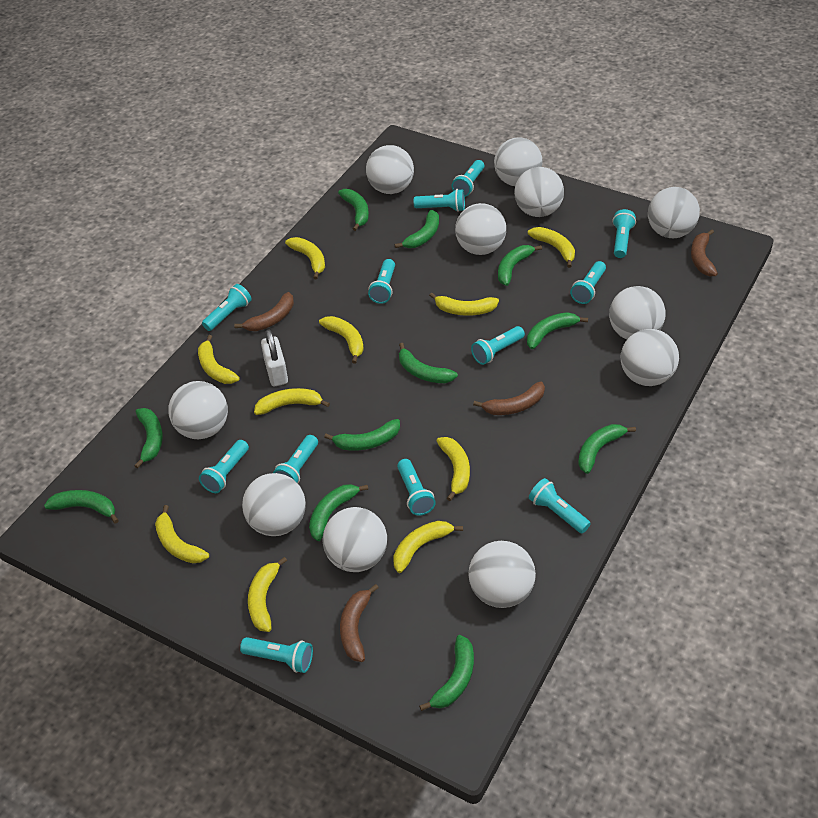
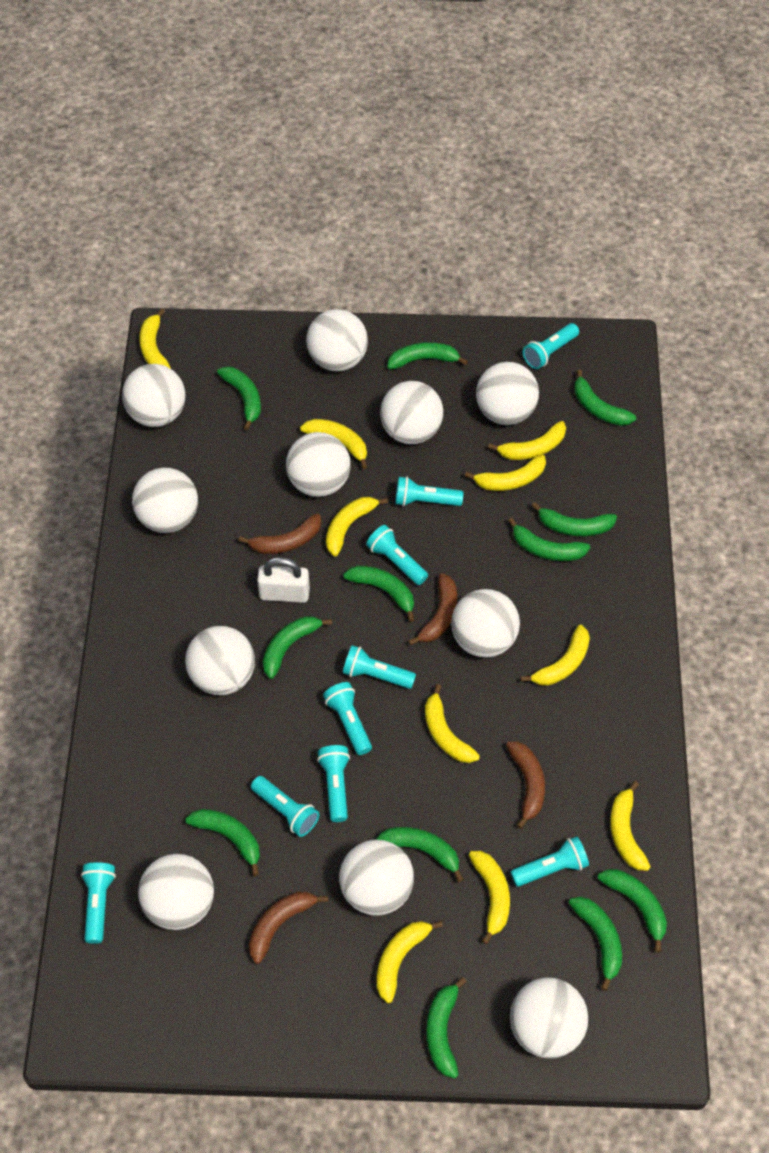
green banana: 11 -> 12
turquoise flashlight: 12 -> 9

